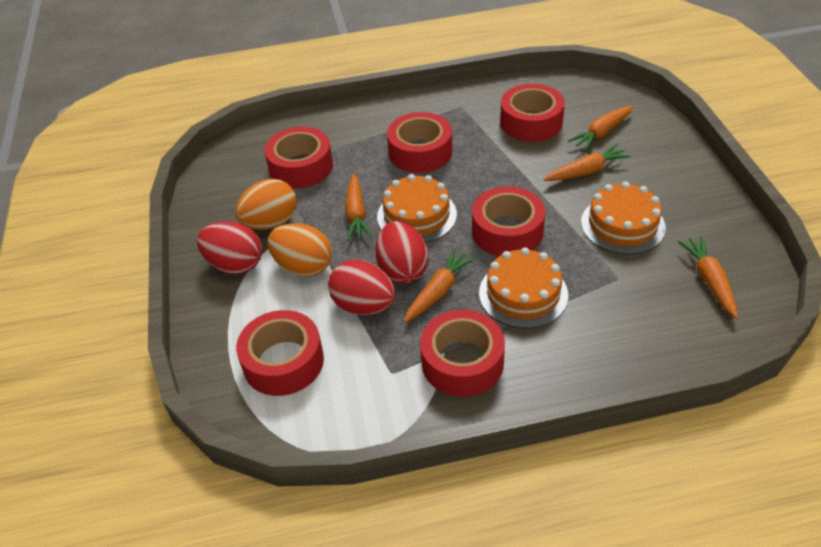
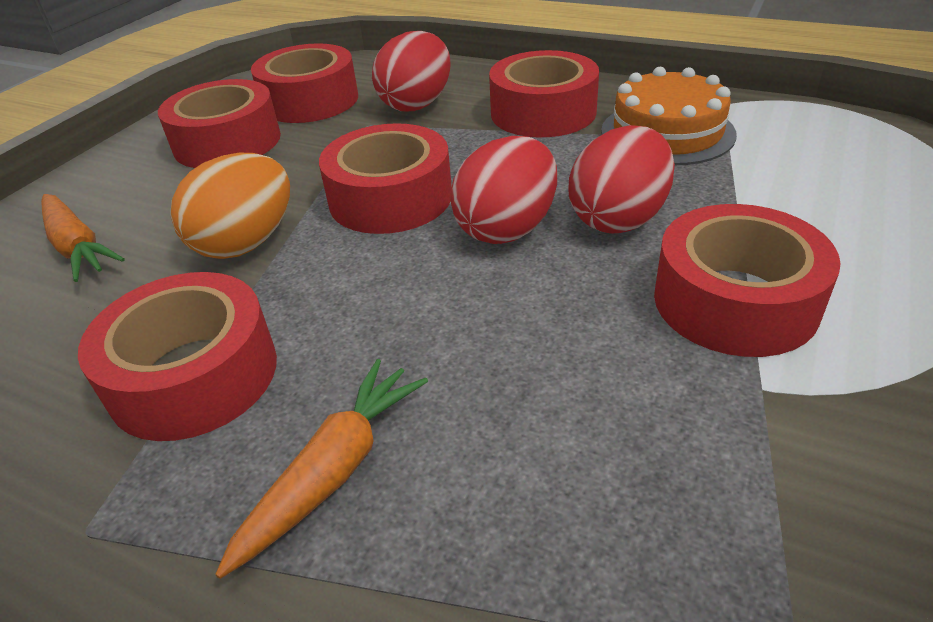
orange cake: 3 -> 1
orange carrot: 5 -> 2
orange egg: 2 -> 1

